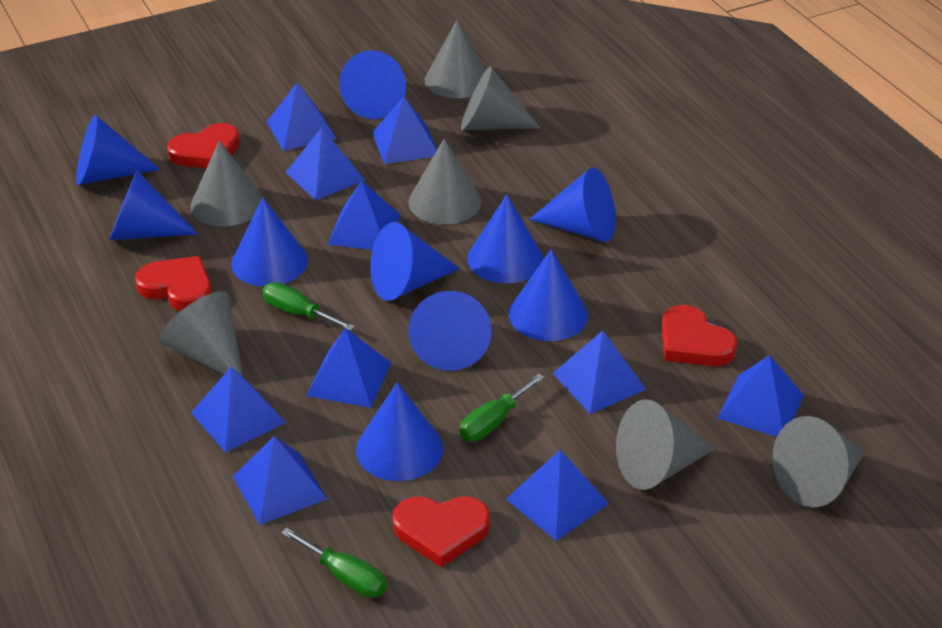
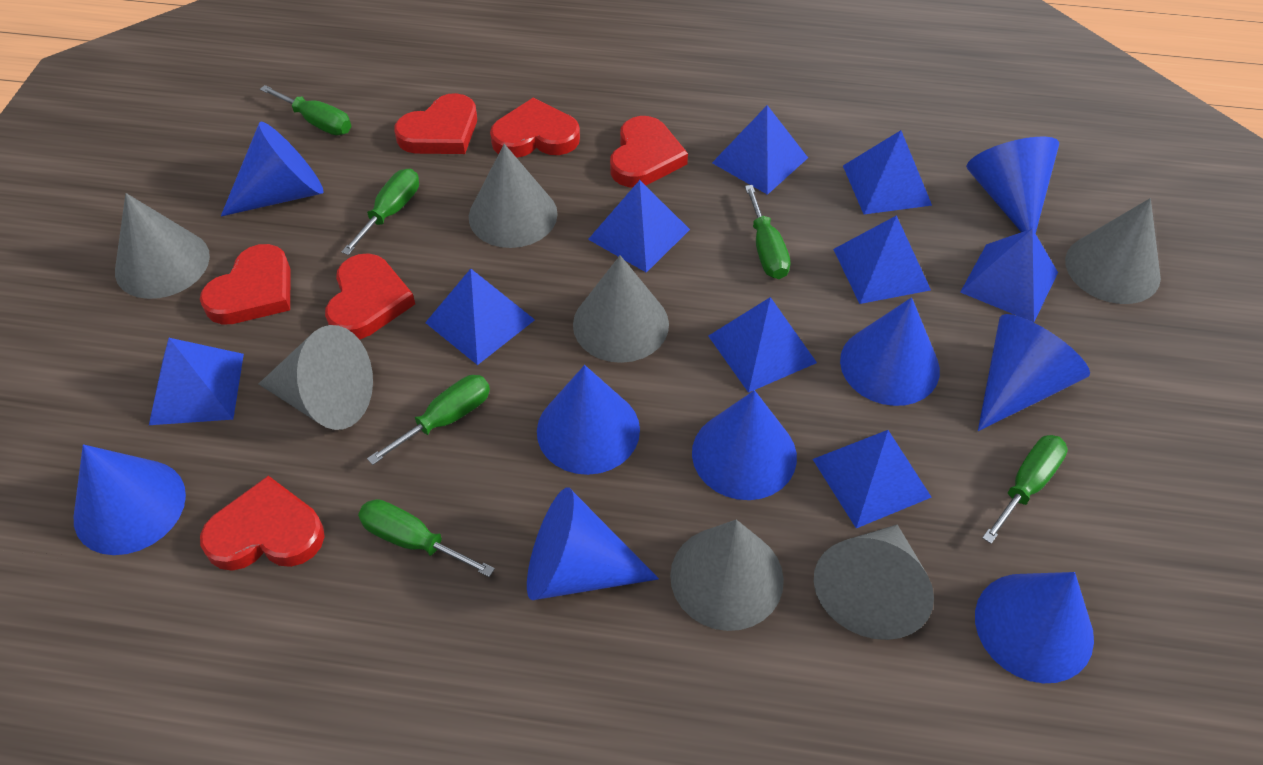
blue cone: 10 -> 9
blue pyramid: 10 -> 9
green screwdriver: 3 -> 6
red heart: 4 -> 6

